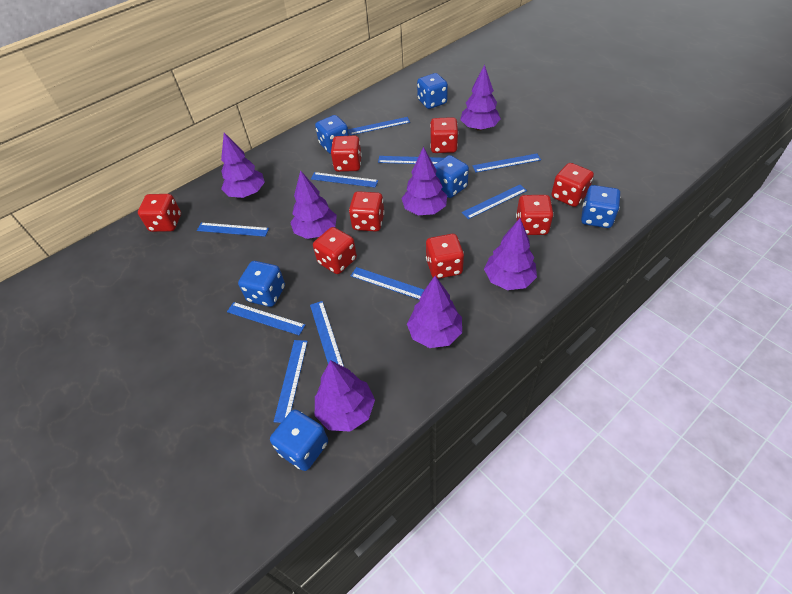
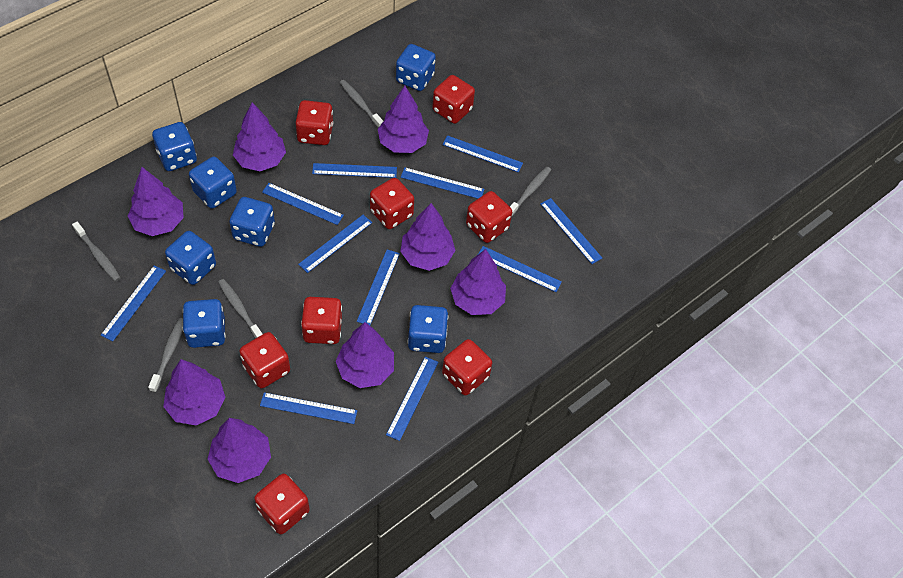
blue dice: 6 -> 7
blue ruler: 10 -> 11
grey toothbrush: 0 -> 5
purple tree: 7 -> 8

